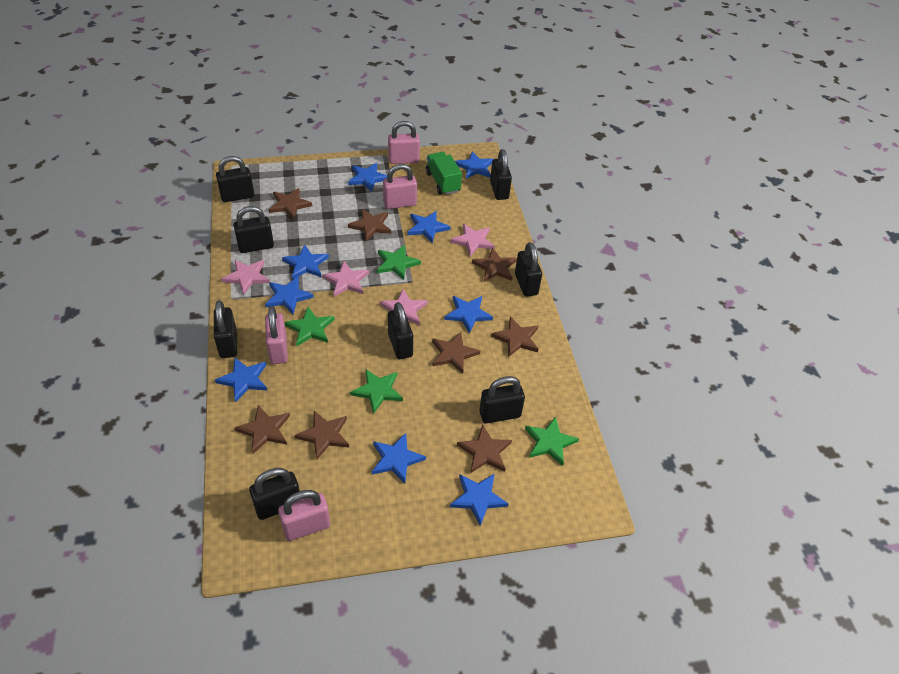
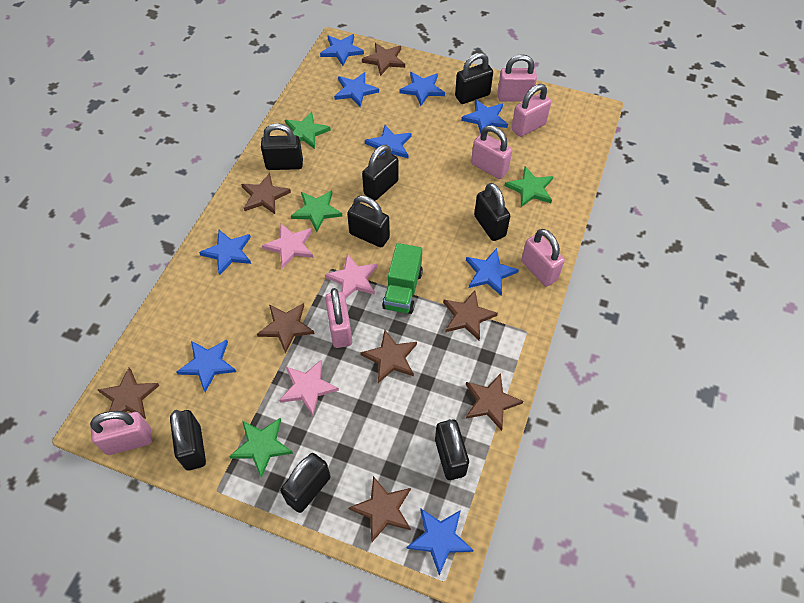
pink padlock: 4 -> 6
pink star: 4 -> 3

